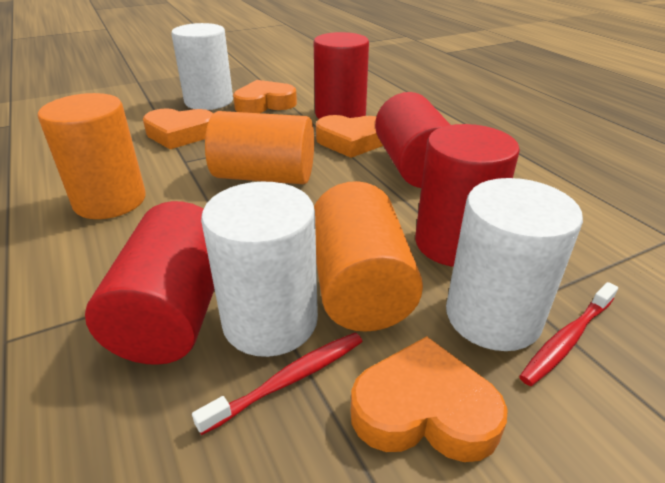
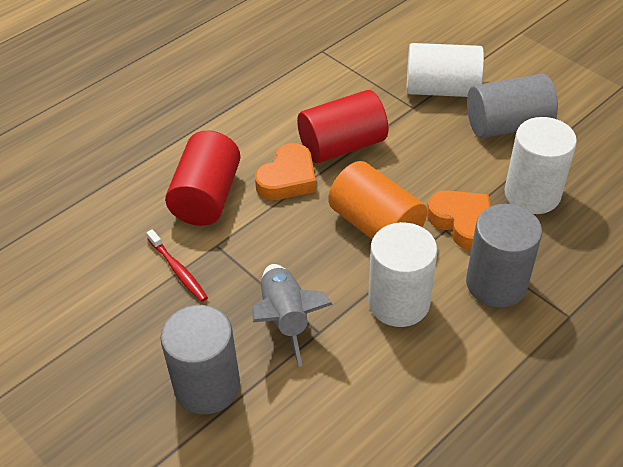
grey cylinder: 0 -> 3
grey rocket: 0 -> 1
orange cylinder: 3 -> 1
orange heart: 4 -> 2
red cylinder: 4 -> 2
red toothbrush: 2 -> 1

